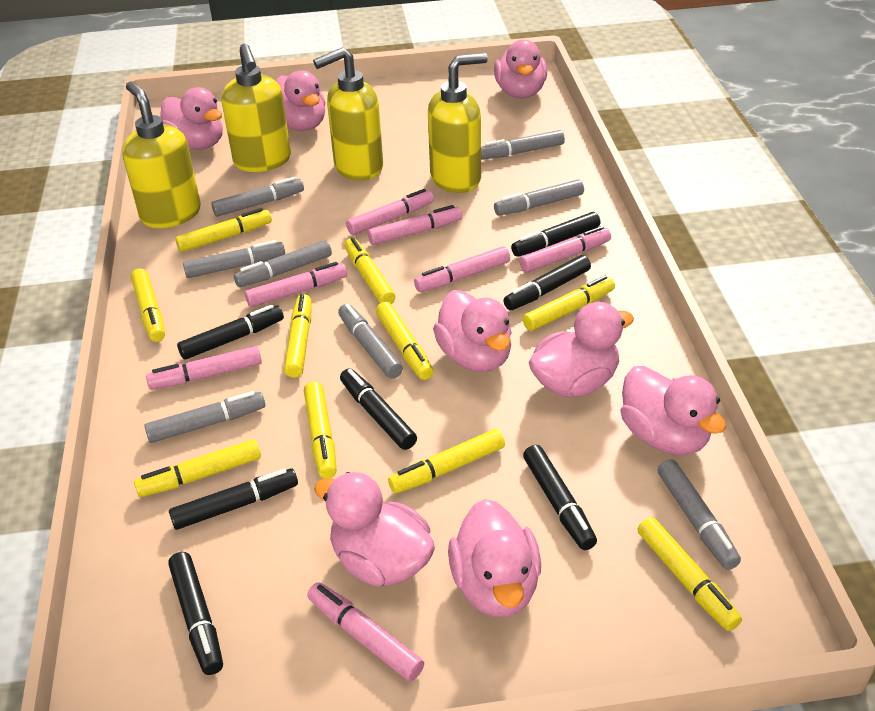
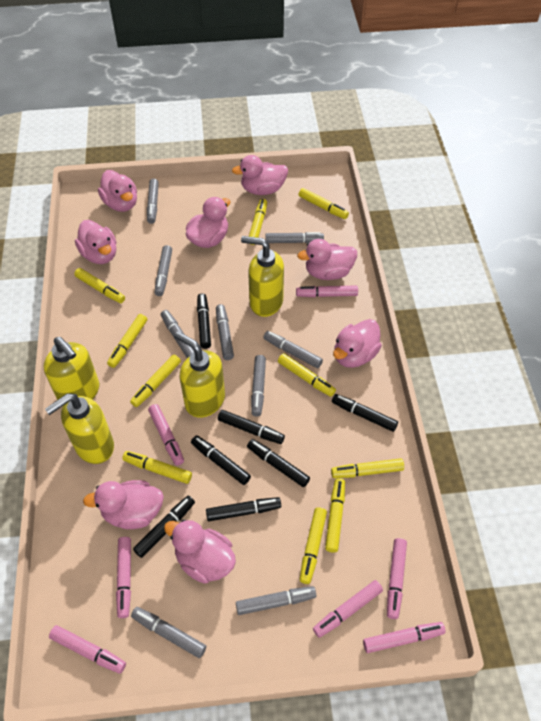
grey marker: 8 -> 9

